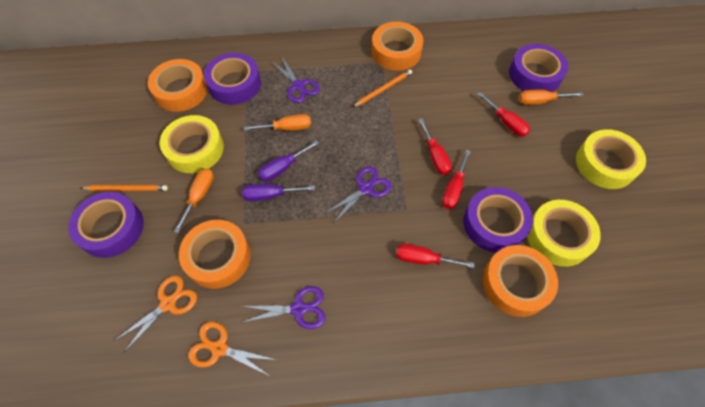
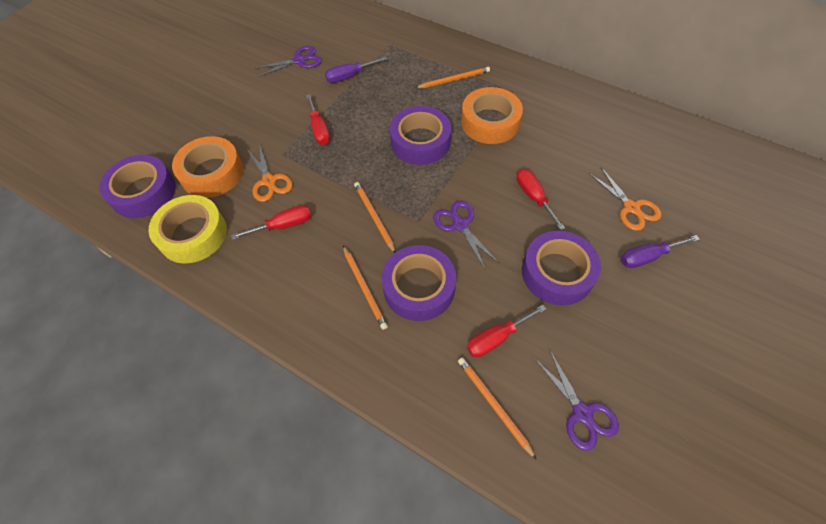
orange pencil: 2 -> 4
orange screwdriver: 3 -> 0
orange tape: 4 -> 2
yellow tape: 3 -> 1

